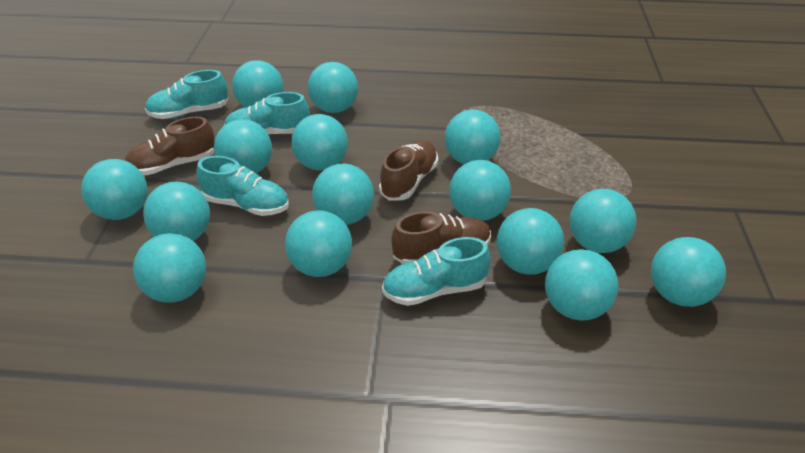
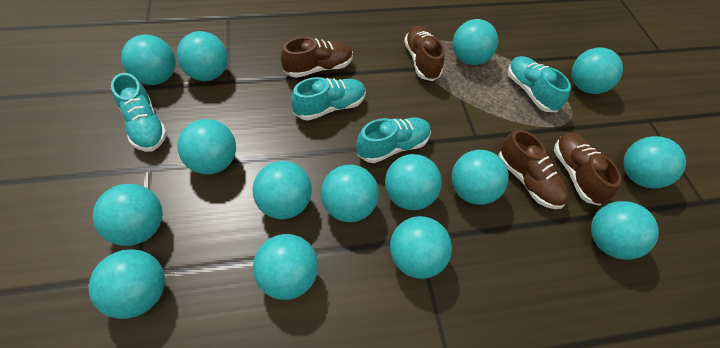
brown shoe: 3 -> 4

